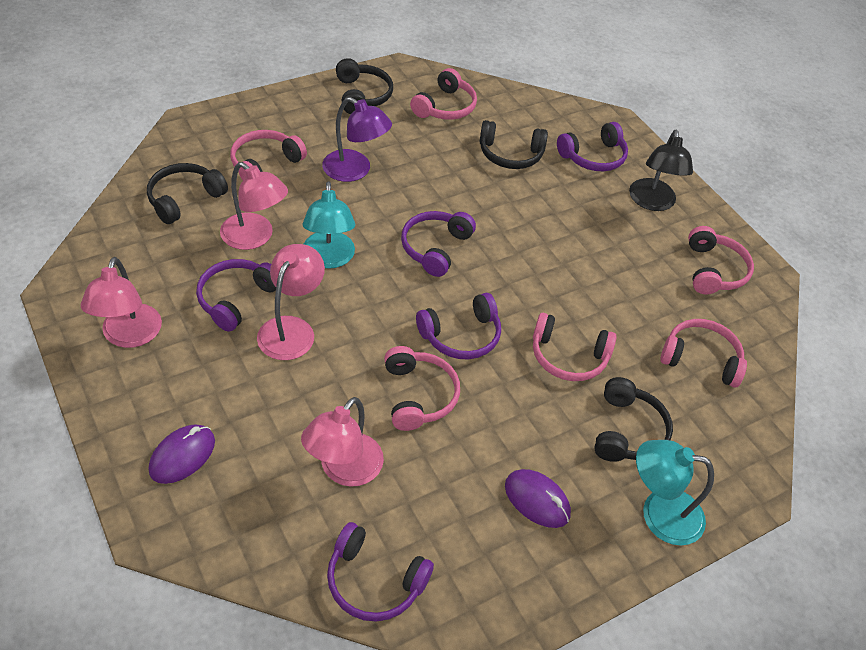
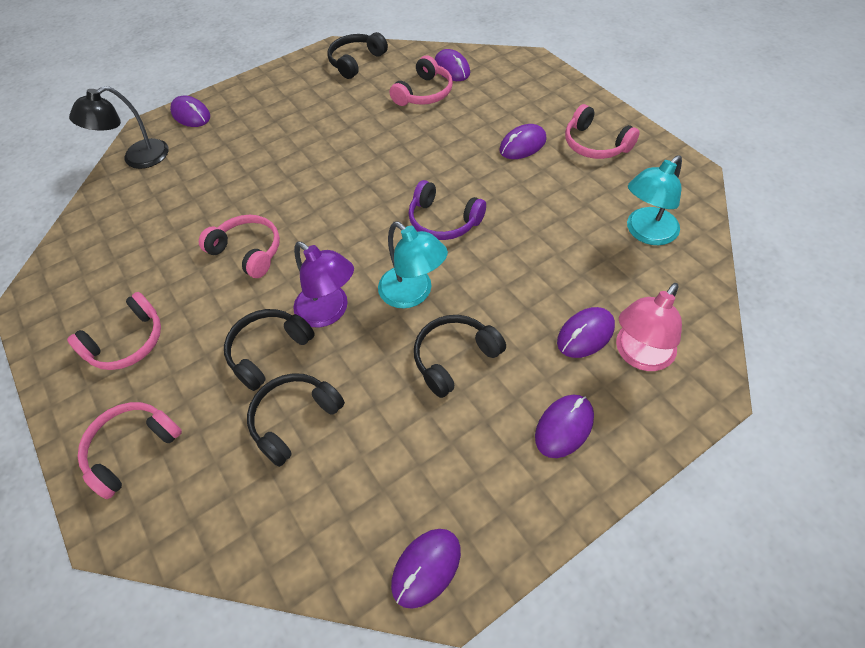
pink headphones: 6 -> 5
pink lamp: 4 -> 1
purple headphones: 5 -> 1
purple mouse: 2 -> 6

